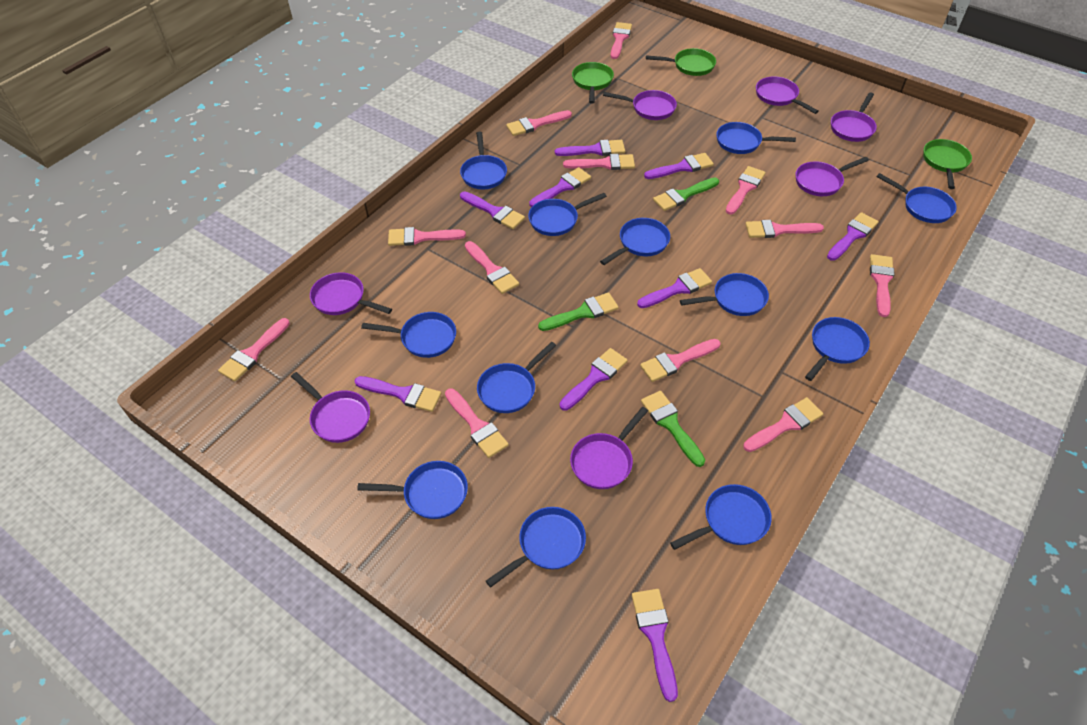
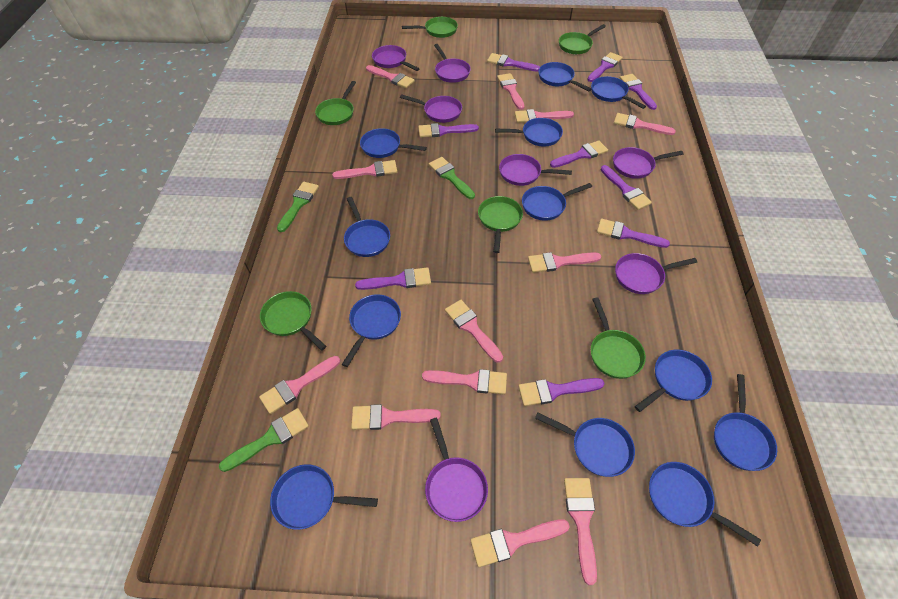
green pan: 3 -> 6

